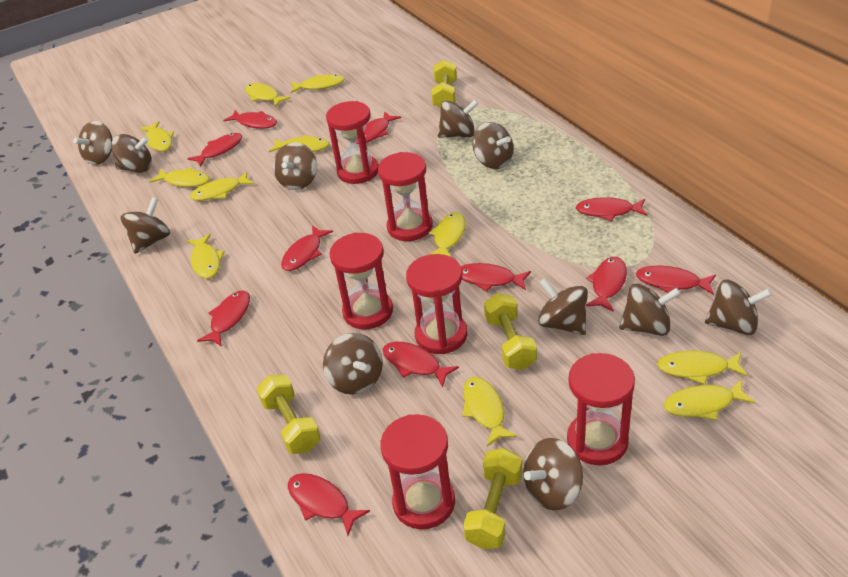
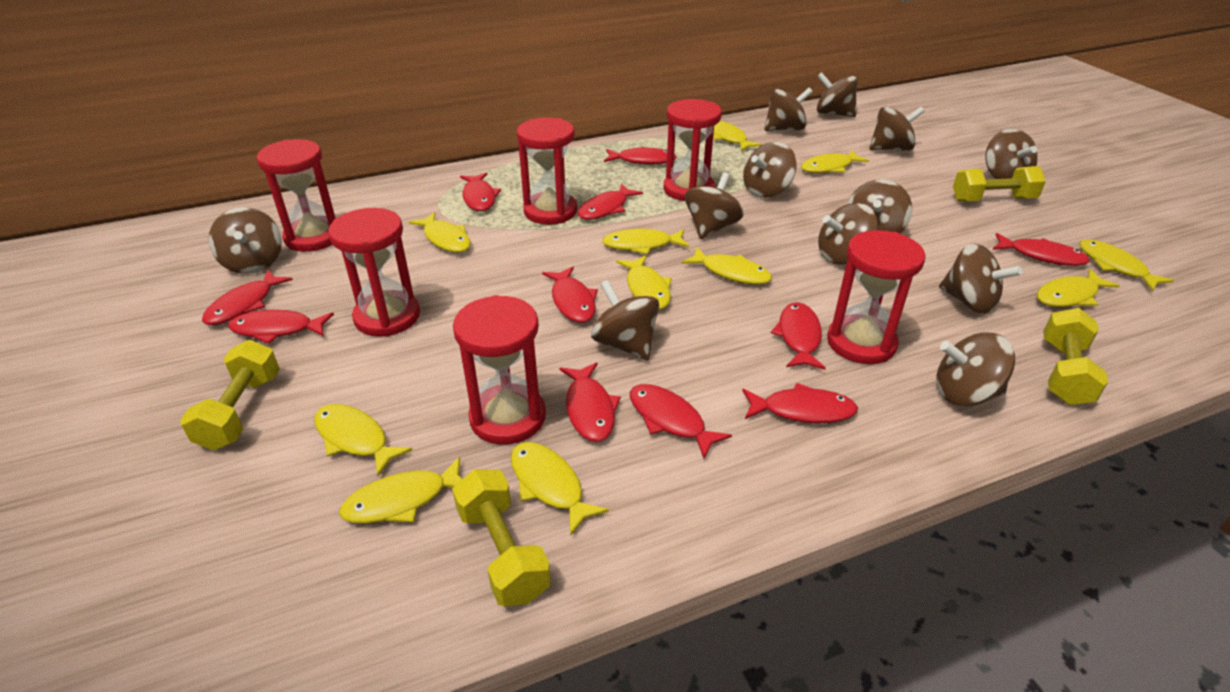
brown spinning top: 11 -> 12

